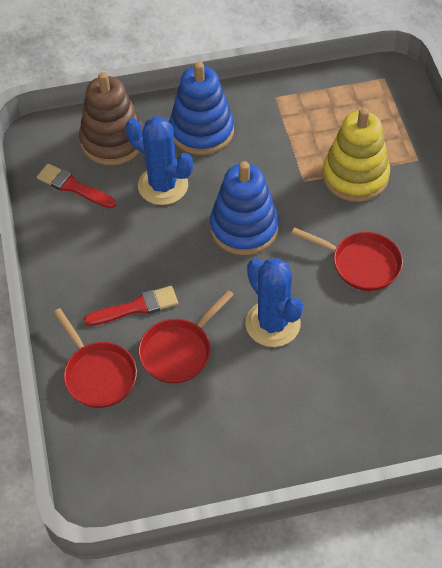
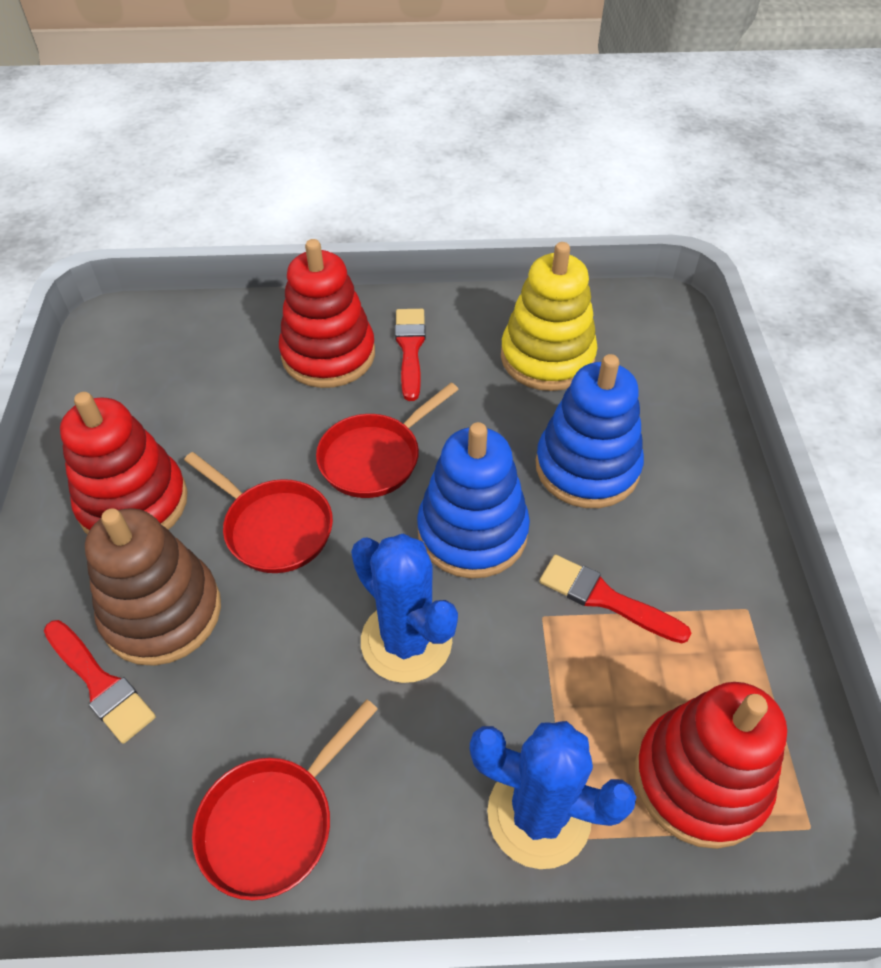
red brush: 2 -> 3
red stacking toy: 0 -> 3

